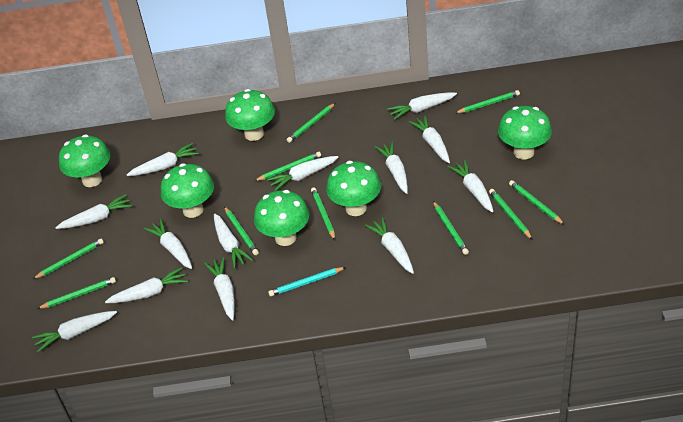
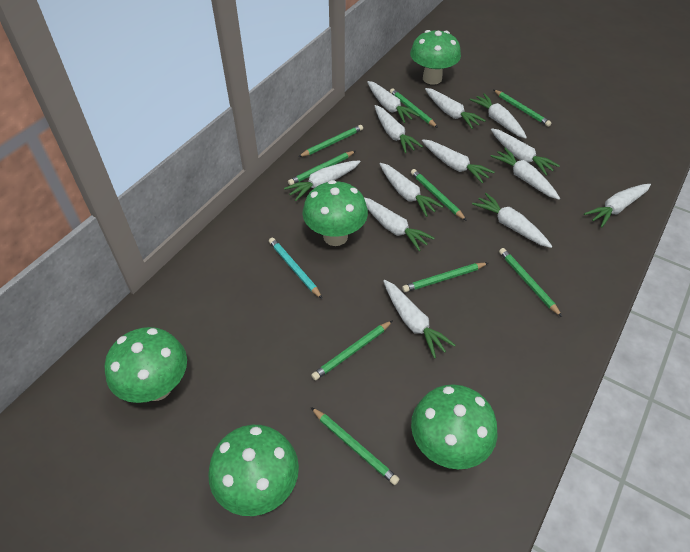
green mushroom: 6 -> 5
green pencil: 10 -> 9

